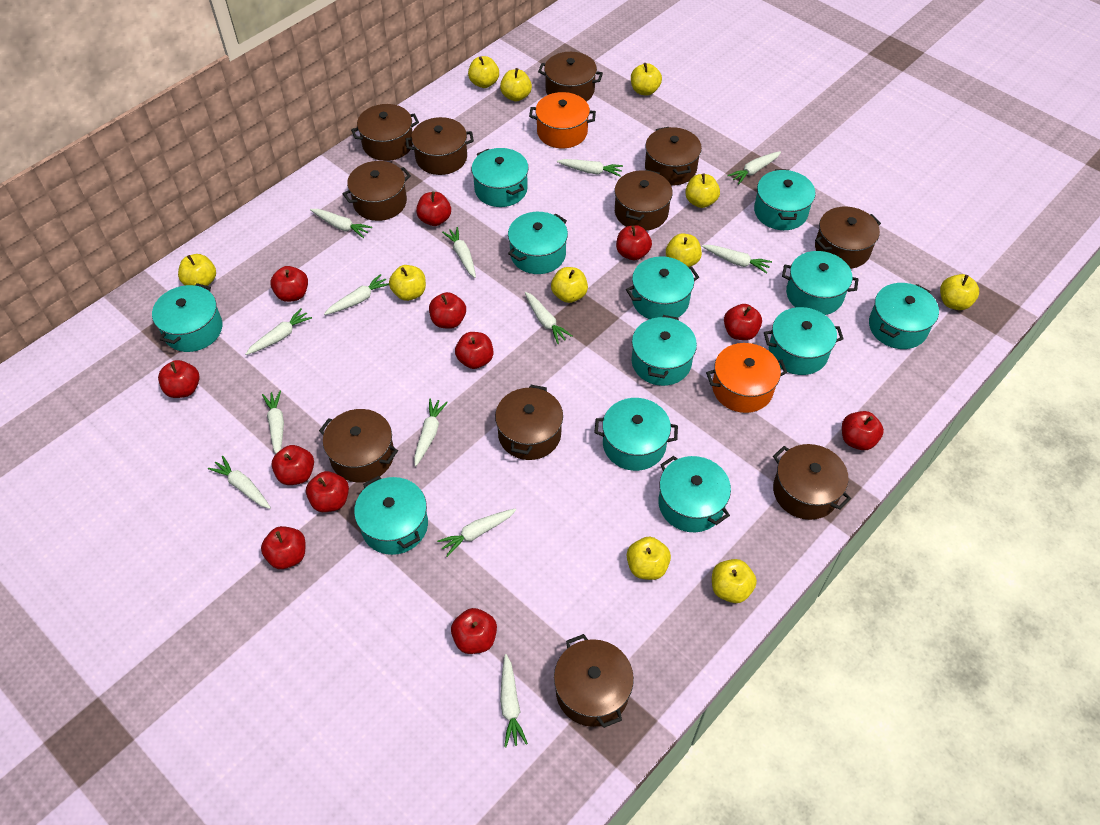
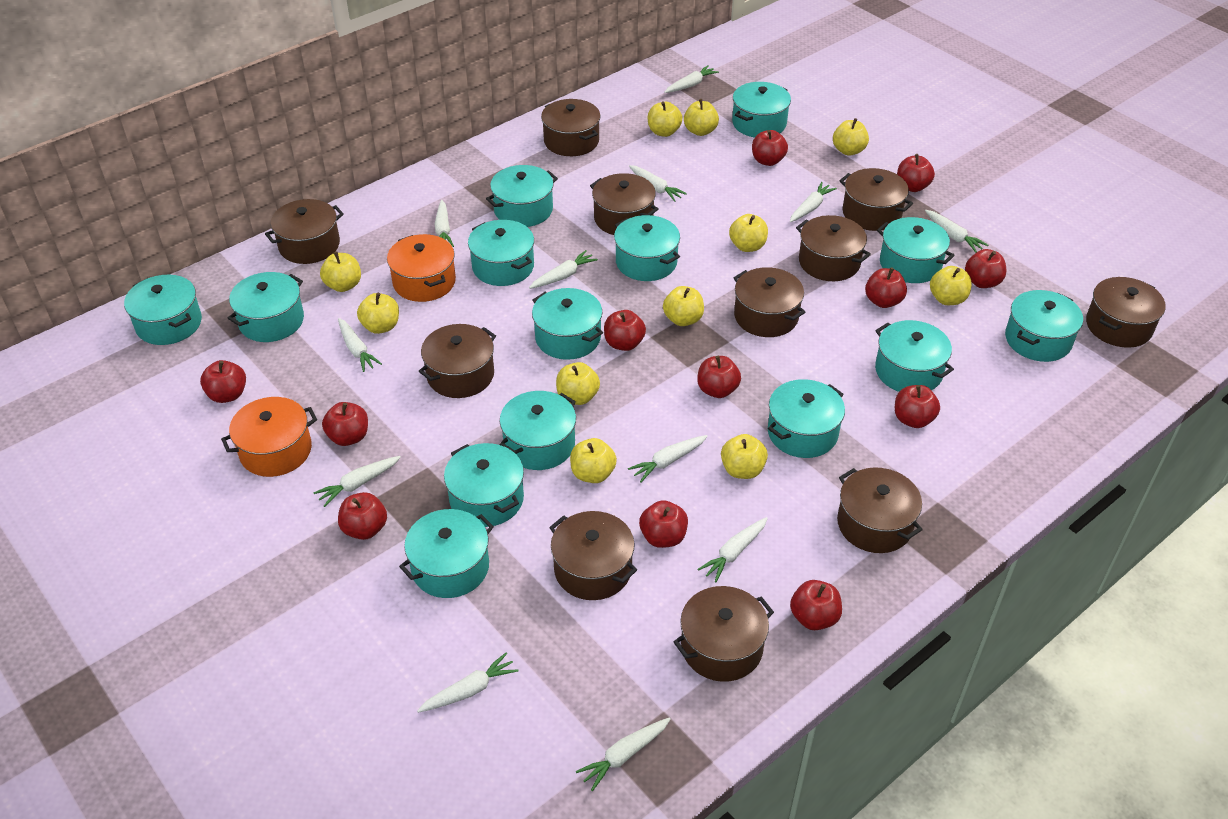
turquoise pot: 12 -> 14
white carrot: 13 -> 12

